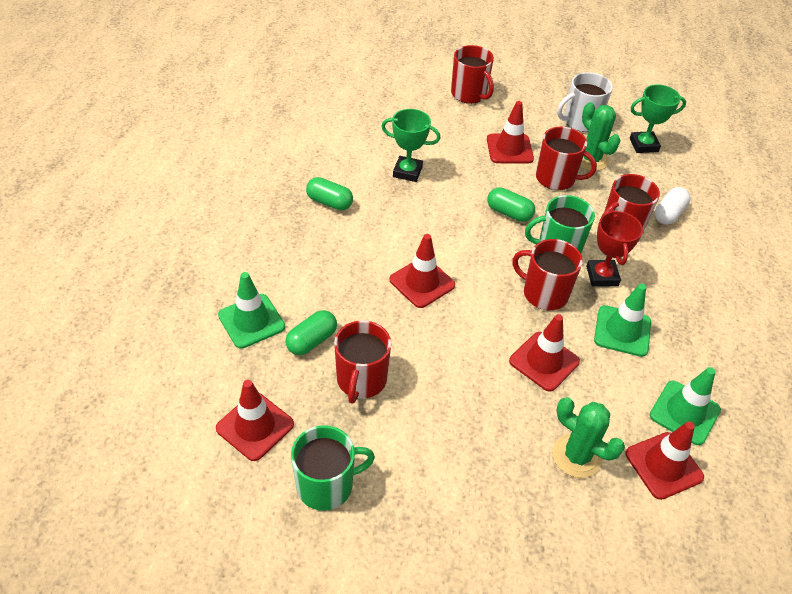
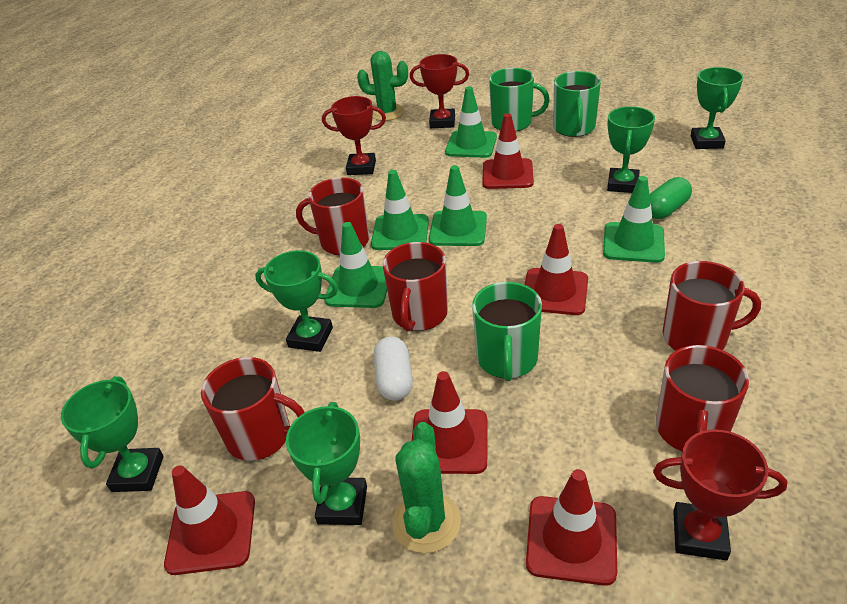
green capsule: 3 -> 1
green mug: 2 -> 3
green traffic cone: 3 -> 5
green trophy: 2 -> 5
red trophy: 1 -> 3
white mug: 1 -> 0

